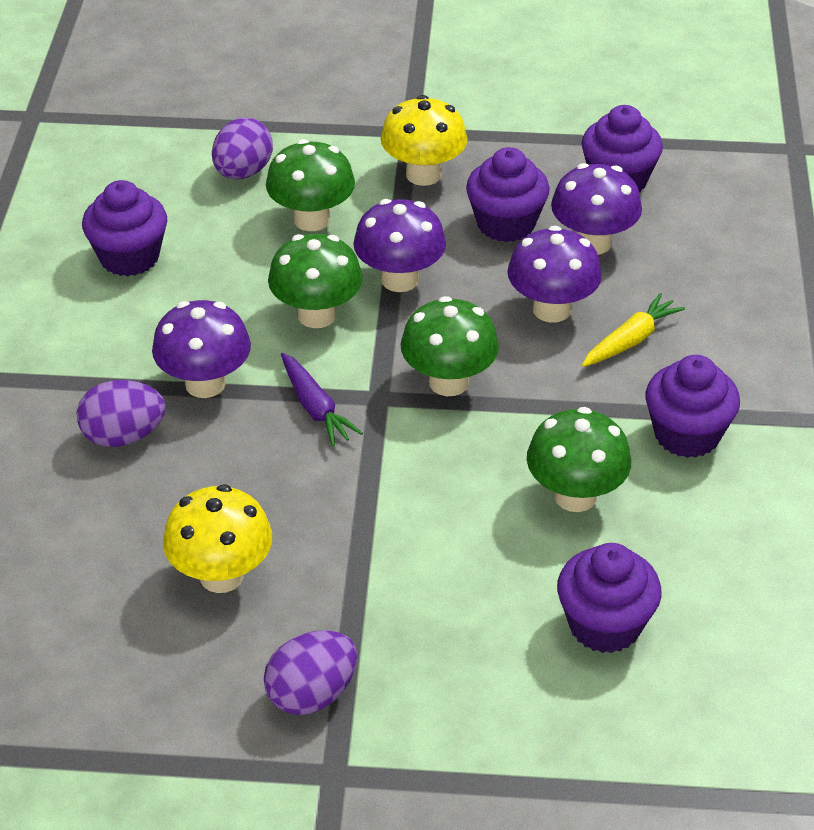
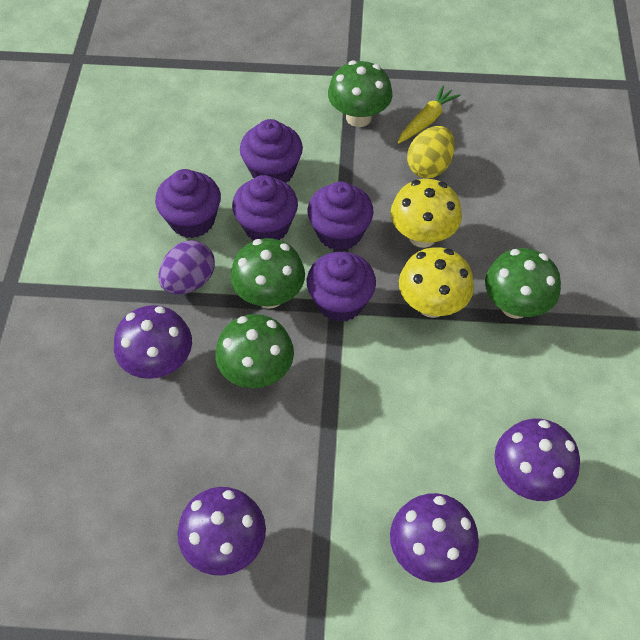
purple carrot: 1 -> 0
purple egg: 3 -> 1
yellow egg: 0 -> 1

